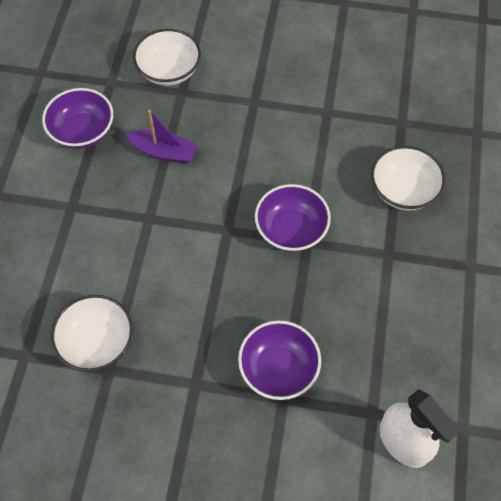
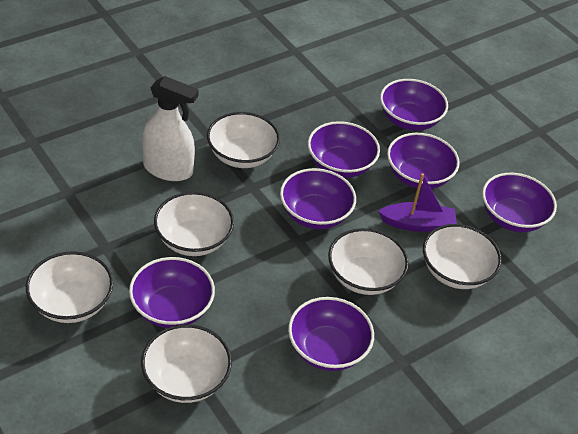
purple bowl: 3 -> 7
white bowl: 3 -> 6

